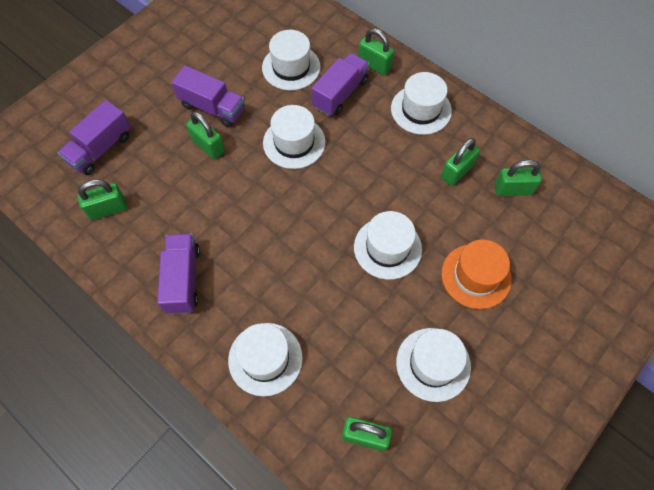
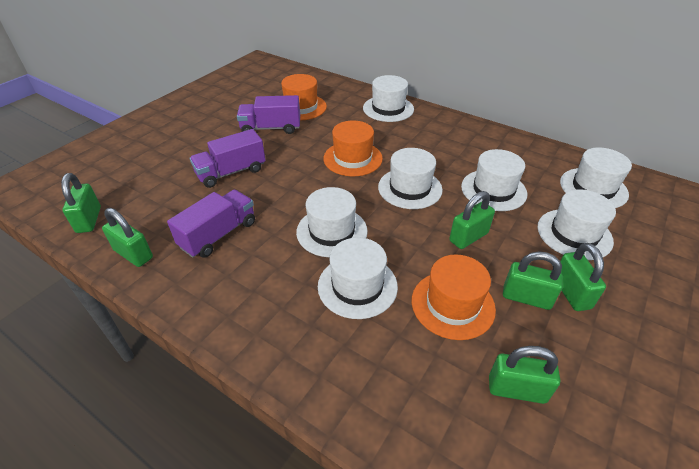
orange hat: 1 -> 3
purple truck: 4 -> 3
white hat: 6 -> 7

